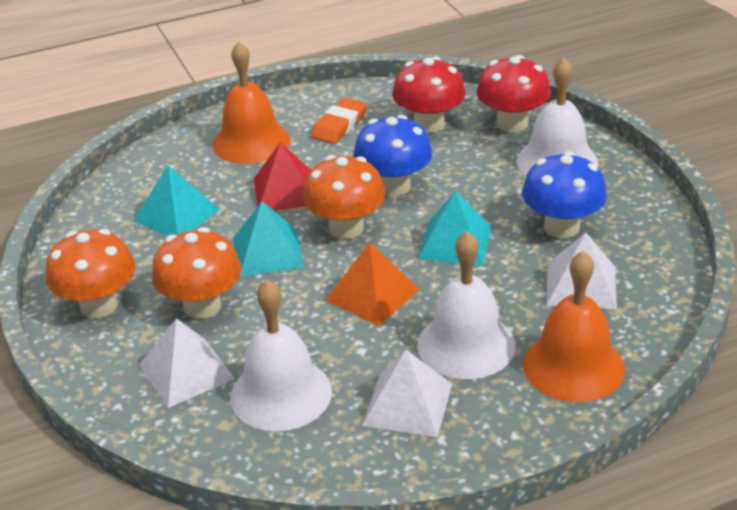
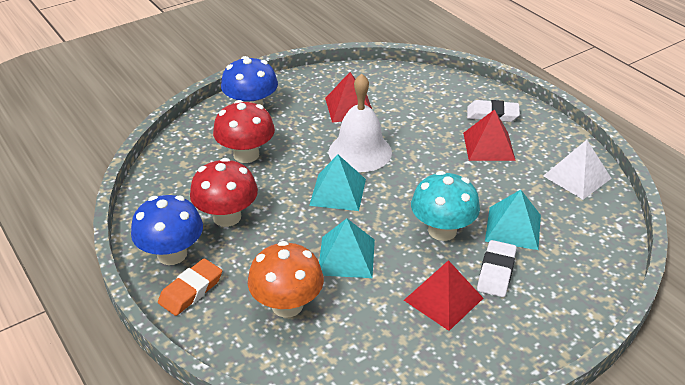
orange bell: 2 -> 0
orange mushroom: 3 -> 1
orange pyramid: 1 -> 0
red pyramid: 1 -> 3
turquoise mushroom: 0 -> 1
white bell: 3 -> 1
white eraser: 0 -> 2
white pyramid: 3 -> 1

